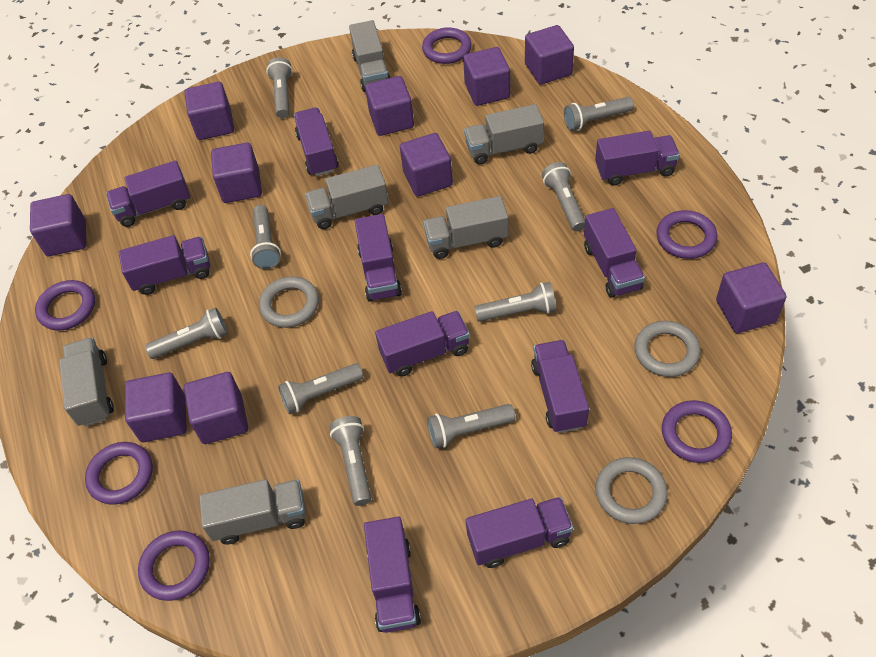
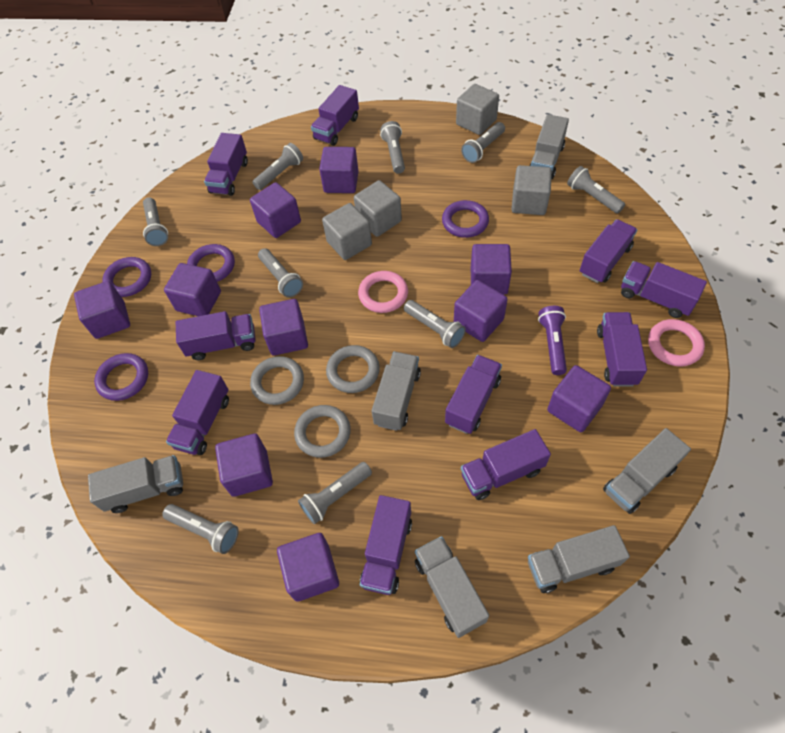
grey cube: 0 -> 4
pink ring: 0 -> 2
purple flashlight: 0 -> 1
purple ring: 6 -> 4

